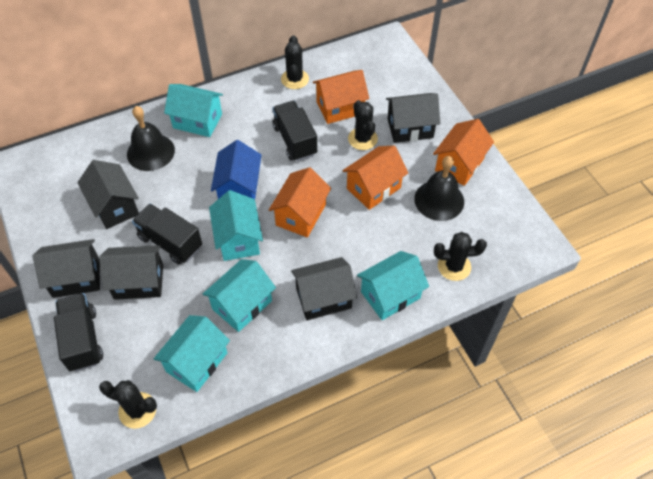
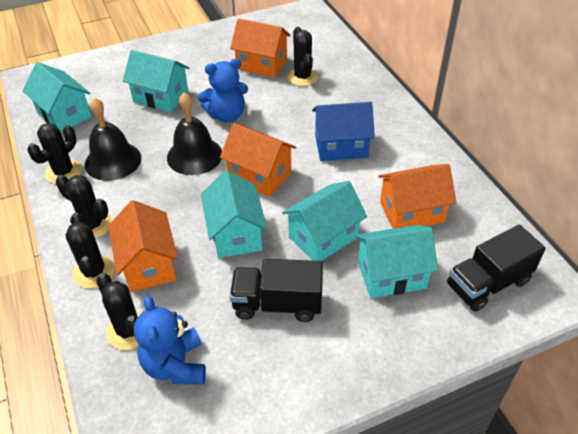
black cactus: 4 -> 5
black house: 5 -> 0
black truck: 3 -> 2
blue teddy bear: 0 -> 2

